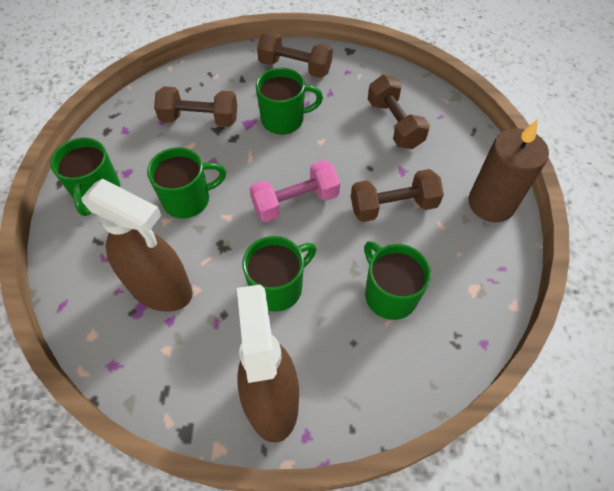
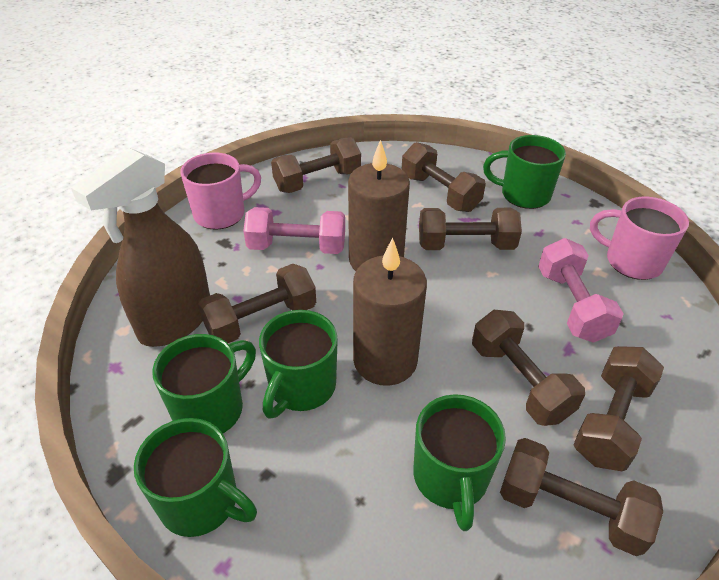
brown candle: 1 -> 2
brown dumbbell: 4 -> 7
brown spray bottle: 2 -> 1
pink dumbbell: 1 -> 2
pink mug: 0 -> 2

